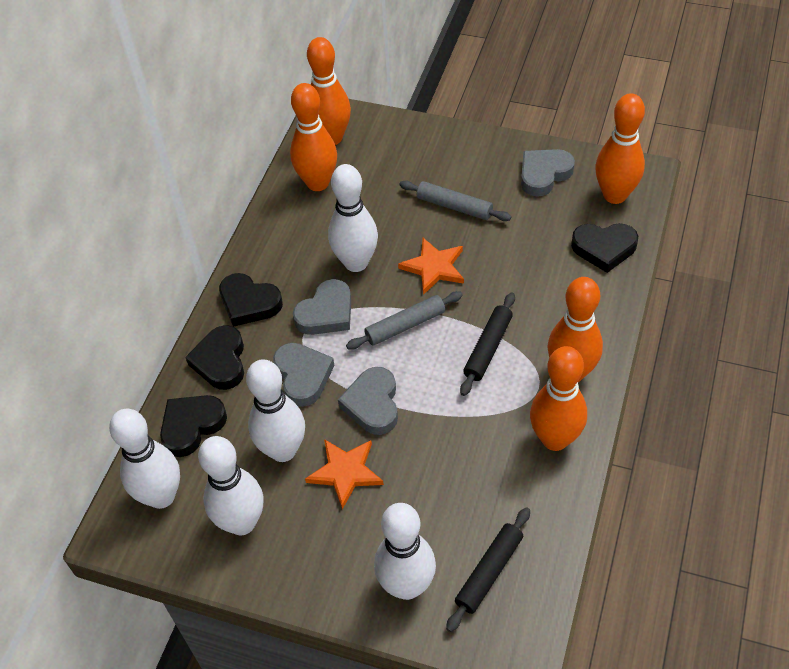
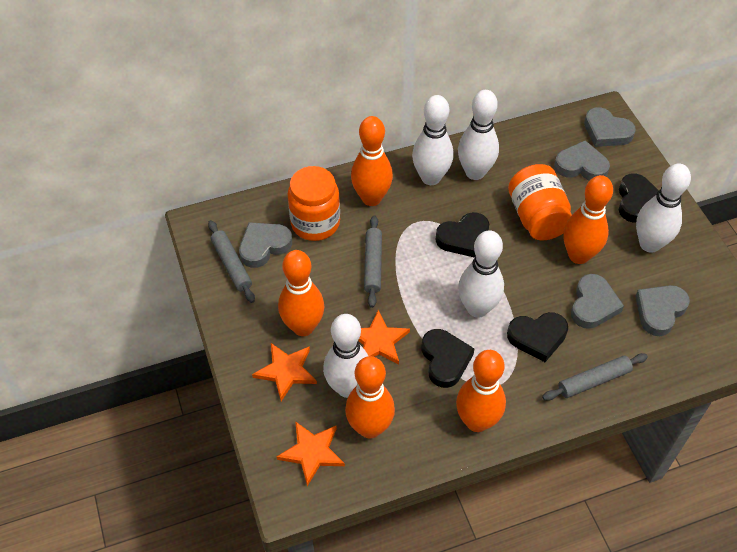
black rolling pin: 2 -> 0
grey heart: 4 -> 5
grey rolling pin: 2 -> 3
orange jar: 0 -> 2
orange star: 2 -> 3

